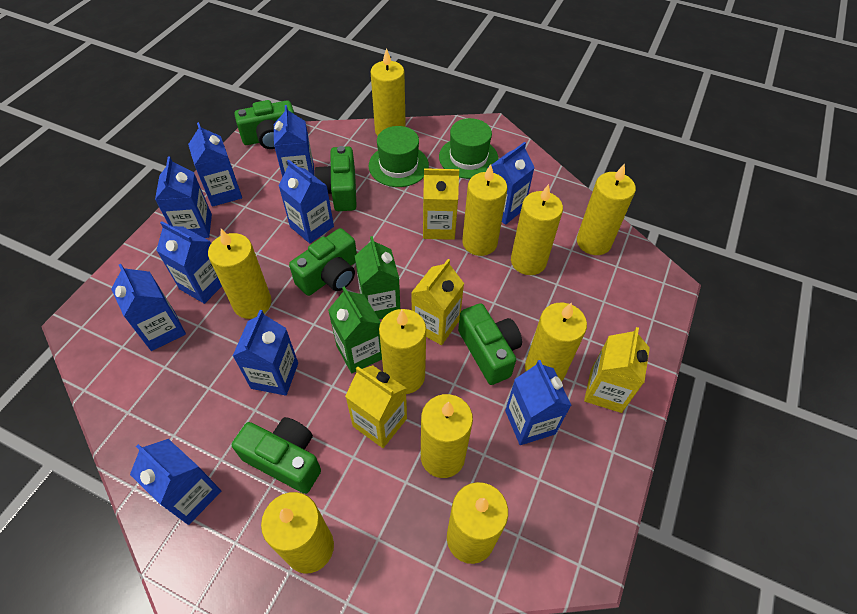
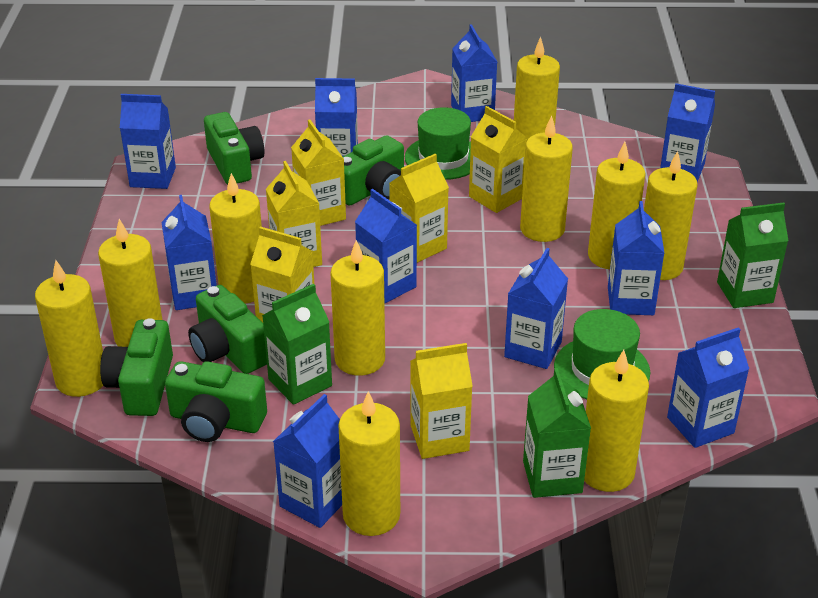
green carton: 2 -> 3
yellow carton: 4 -> 6

